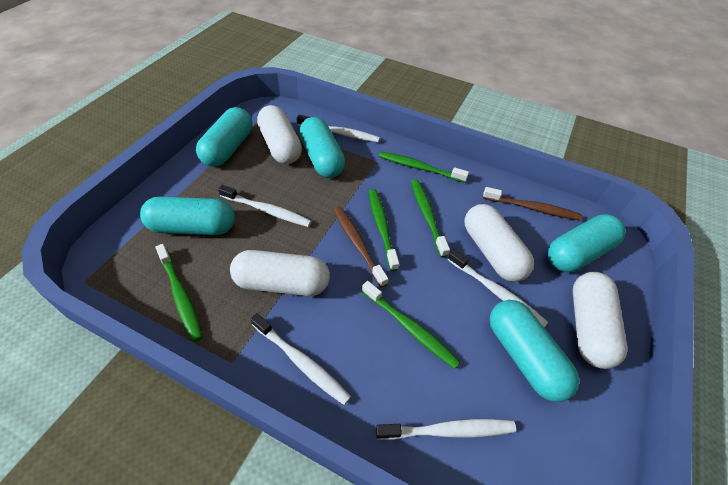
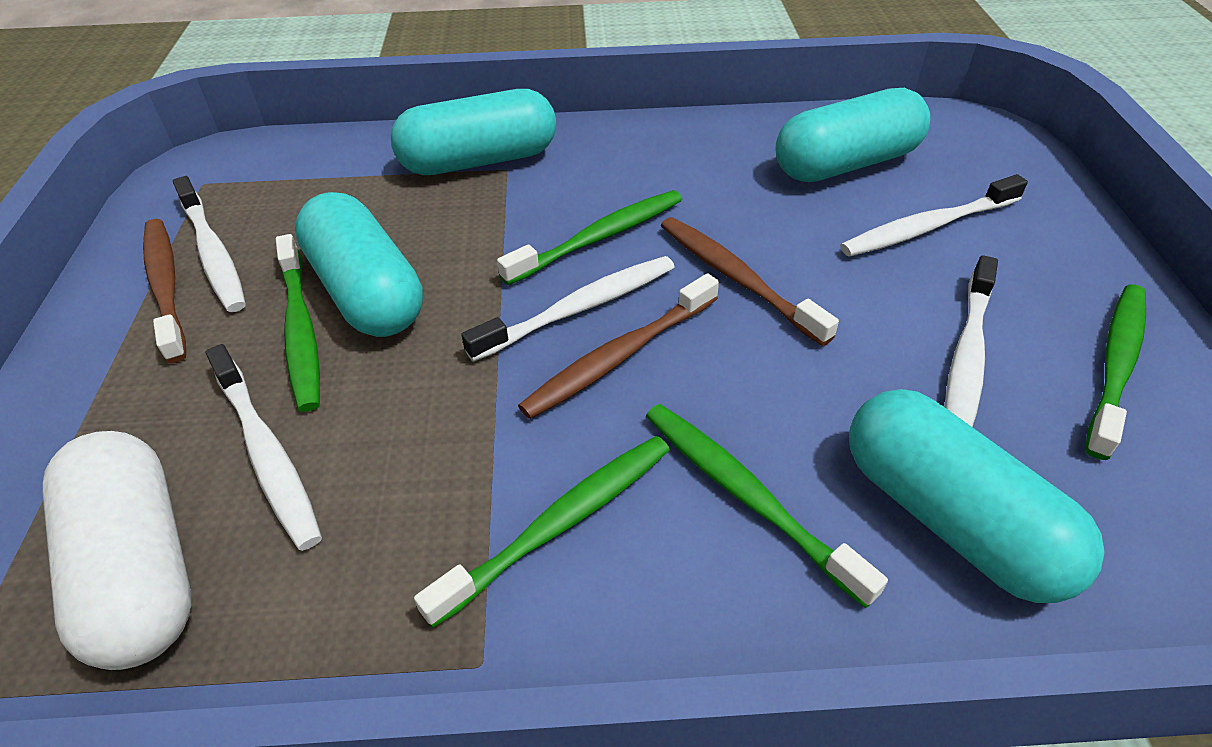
brown toothbrush: 2 -> 3
turquoise capsule: 5 -> 4
white capsule: 4 -> 1

